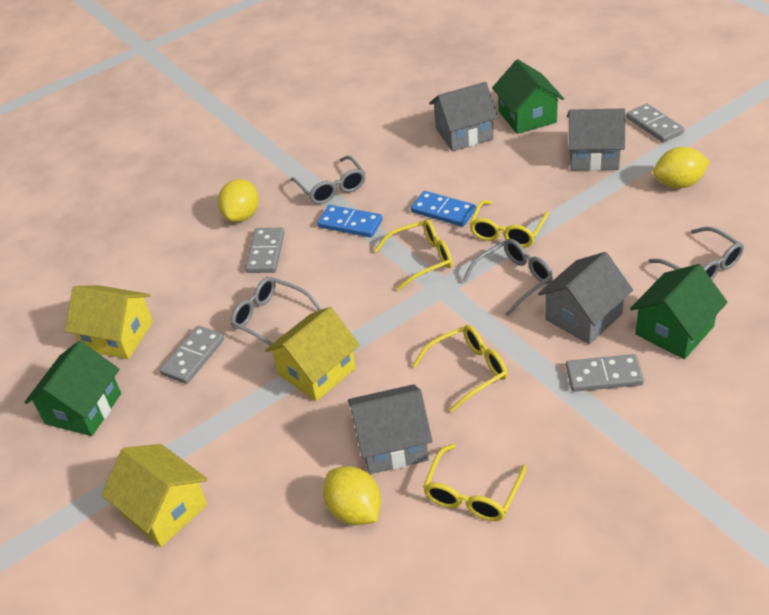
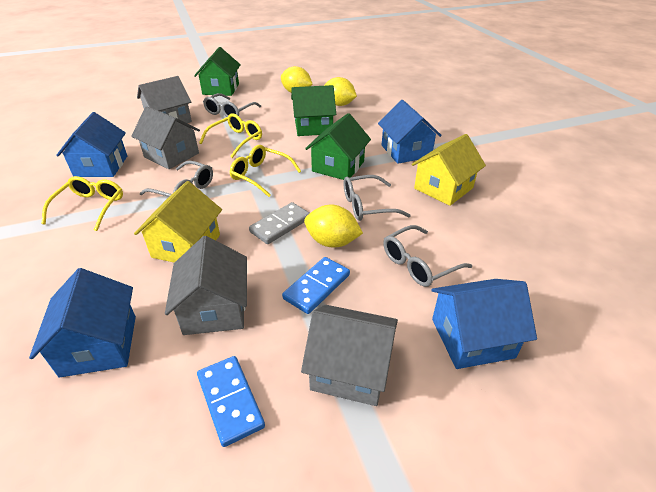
blue house: 0 -> 4
grey domino: 4 -> 1
yellow glasses: 4 -> 3
yellow house: 3 -> 2

